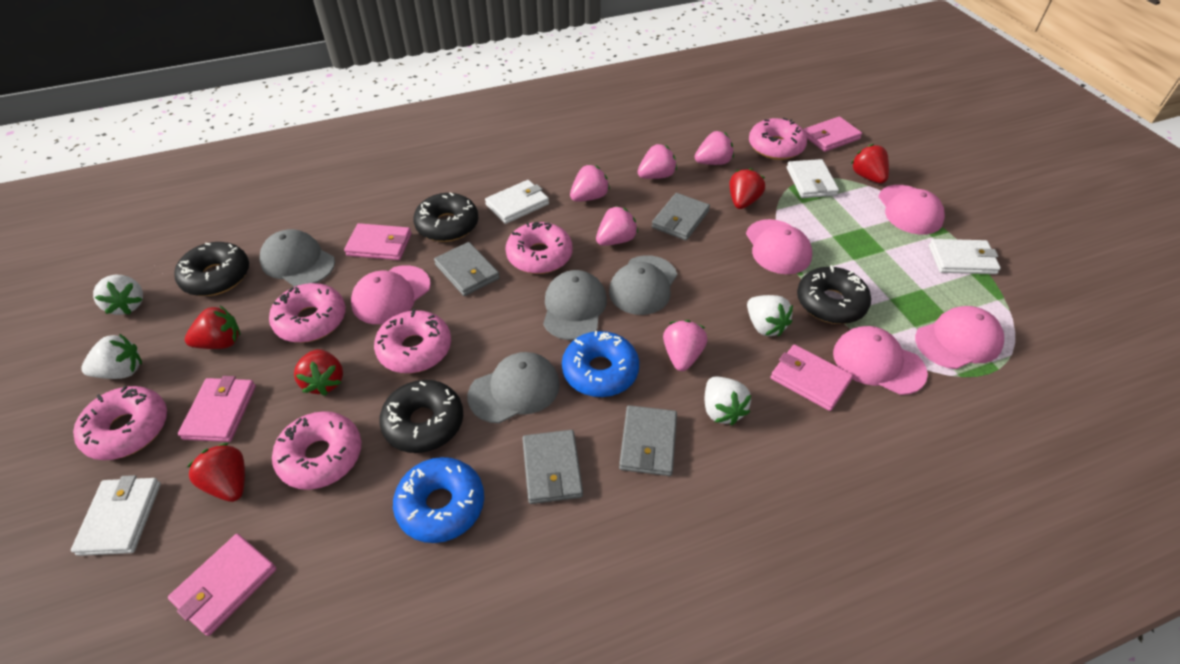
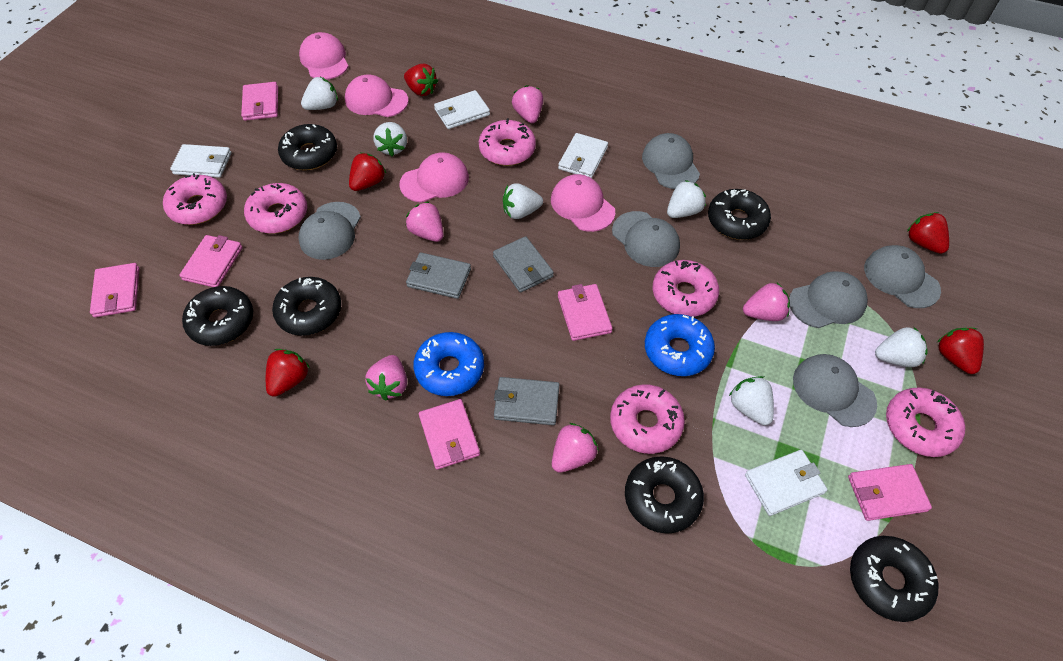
black donut: 4 -> 6
grey cap: 4 -> 6
grey wallet: 4 -> 3
pink cap: 5 -> 4
pink wallet: 5 -> 6
white strawberry: 4 -> 6

